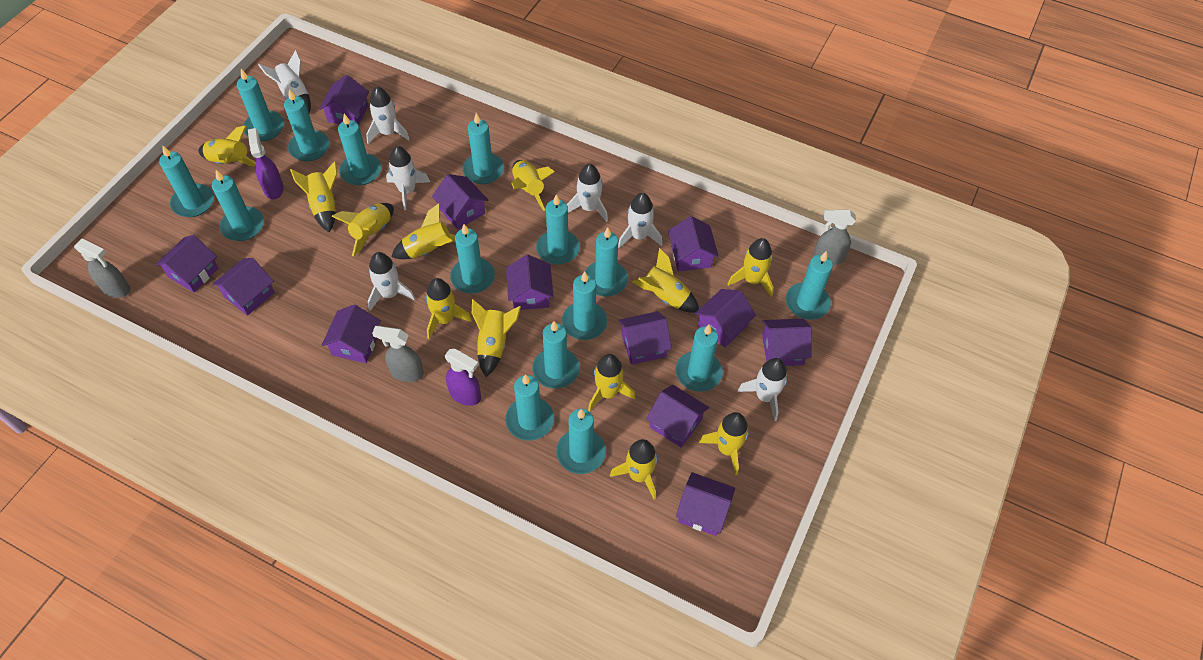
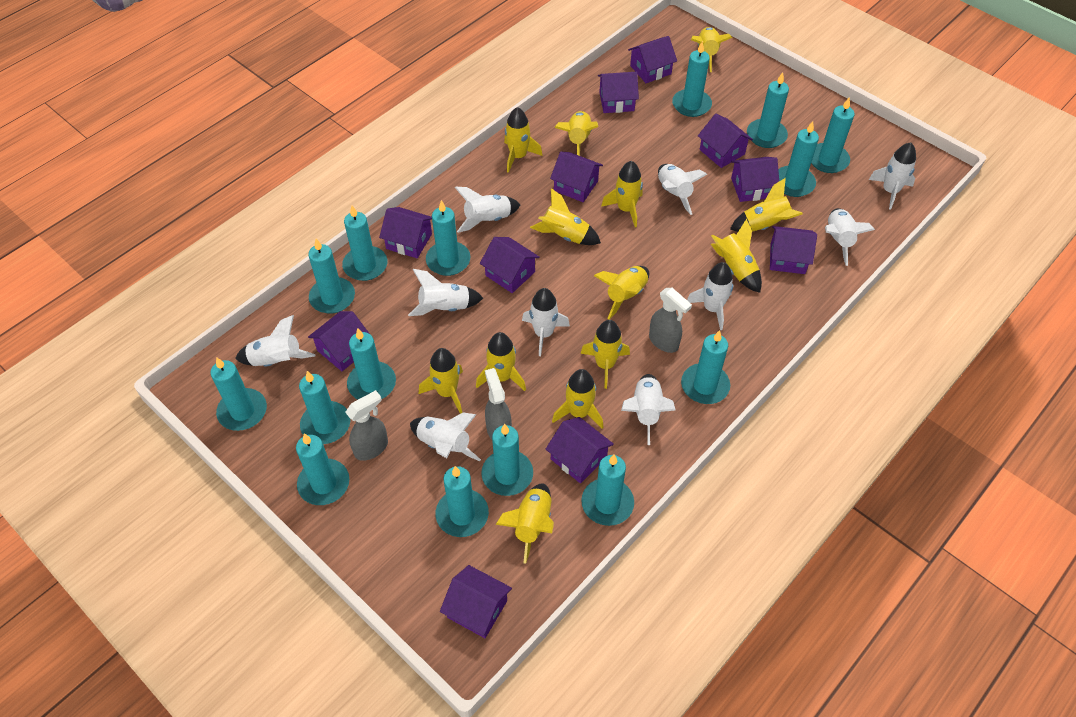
purple house: 12 -> 11
purple spray bottle: 2 -> 0
white rocket: 7 -> 10
yellow rocket: 12 -> 13

